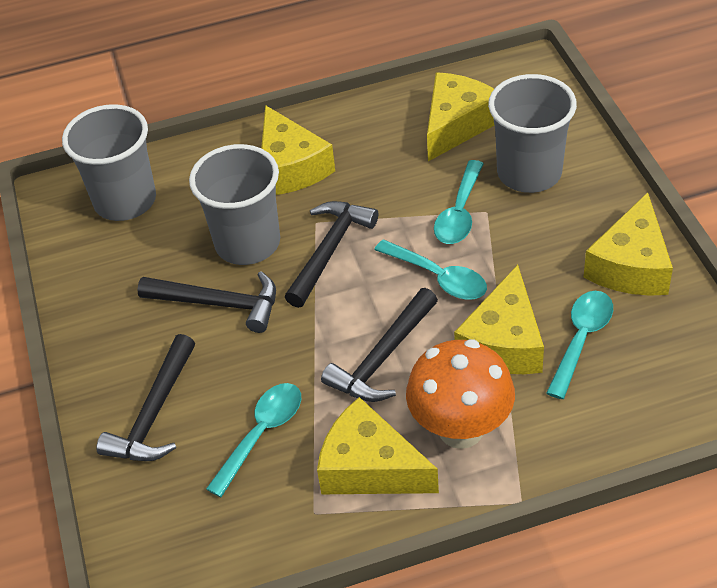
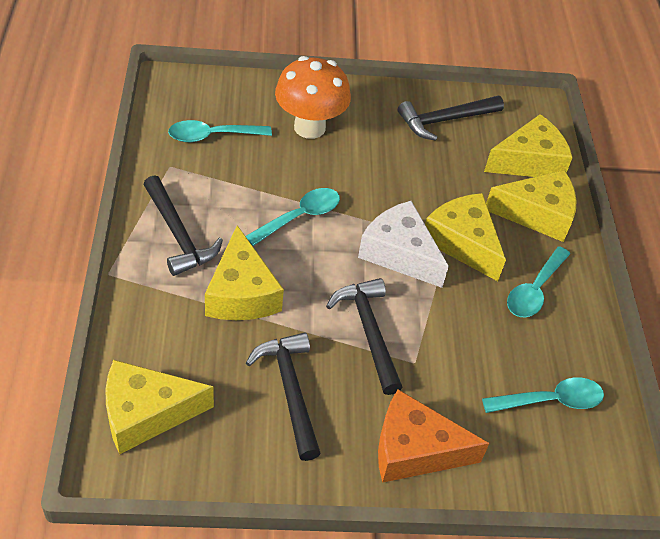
grey cup: 3 -> 0
orange cheese: 0 -> 1
white cheese: 0 -> 1

